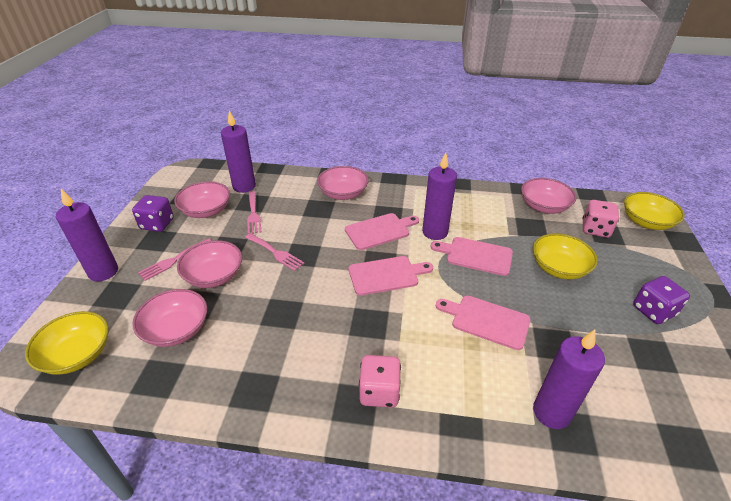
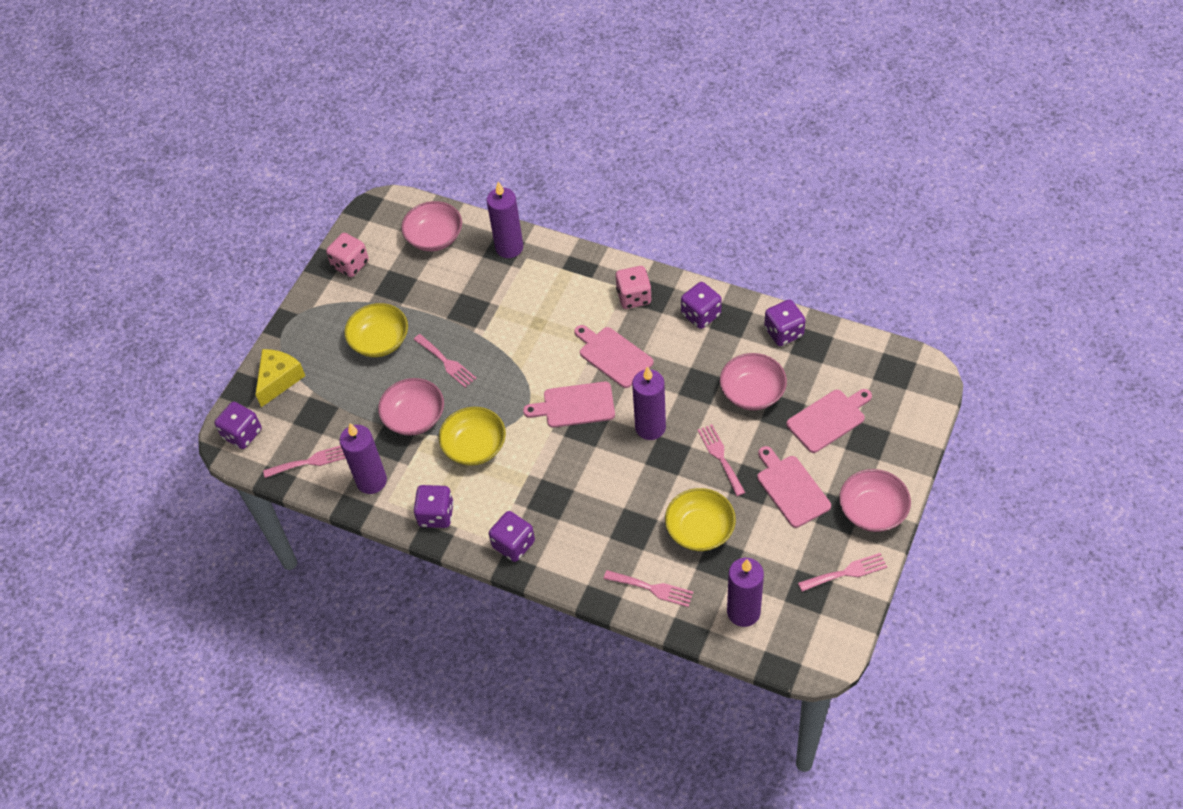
pink bowl: 5 -> 4
pink fork: 3 -> 5
purple dice: 2 -> 5
yellow cheese: 0 -> 1

